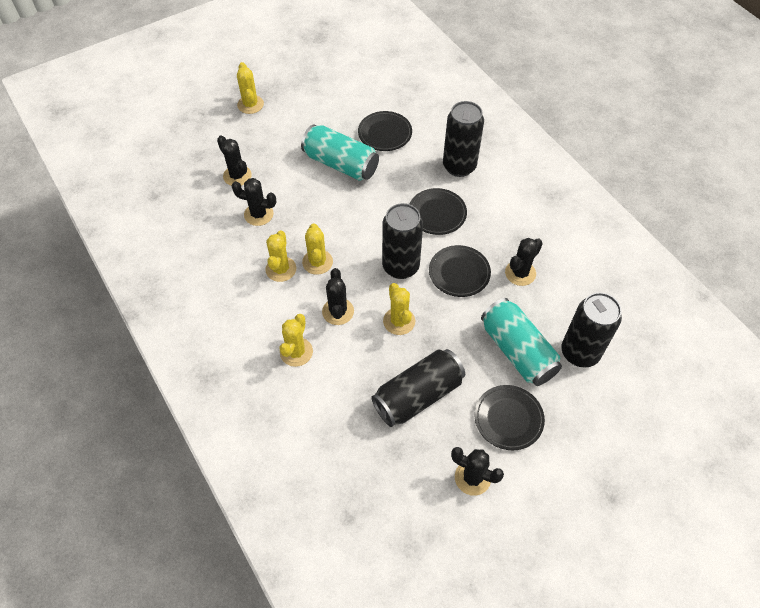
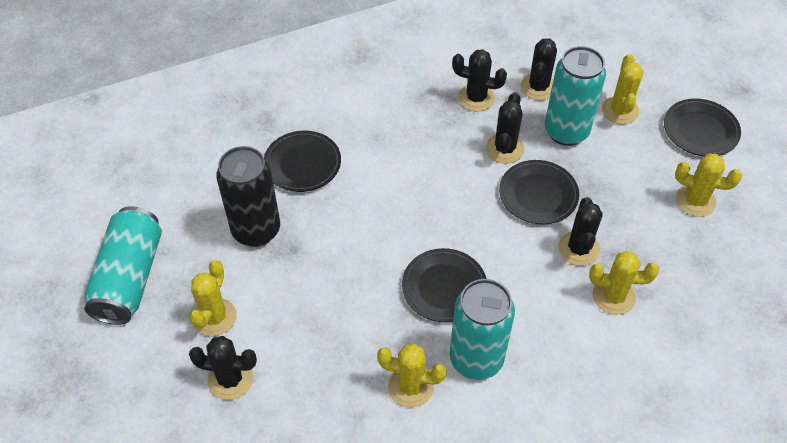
black can: 4 -> 1
turquoise can: 2 -> 3

